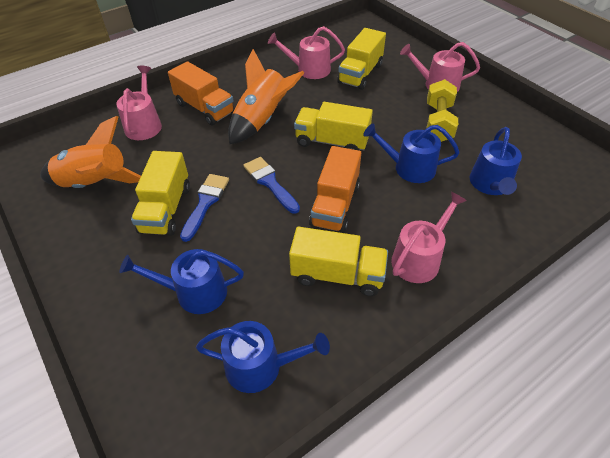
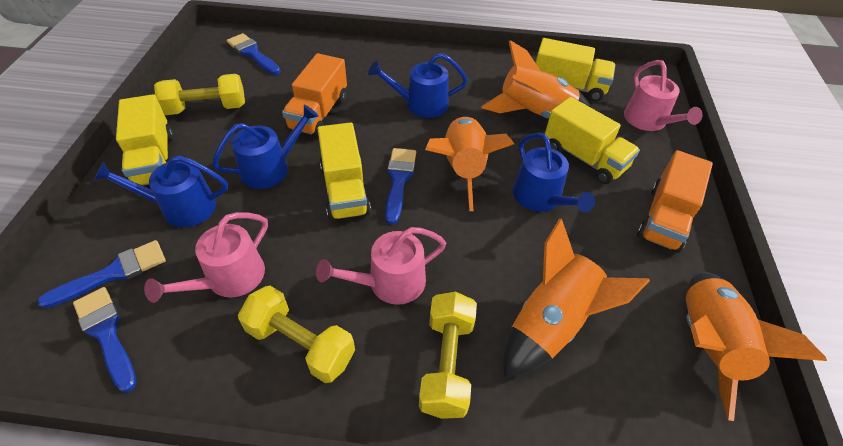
blue brush: 2 -> 4
orange rocket: 2 -> 4
pink watering can: 4 -> 3
yellow dumbbell: 1 -> 3

